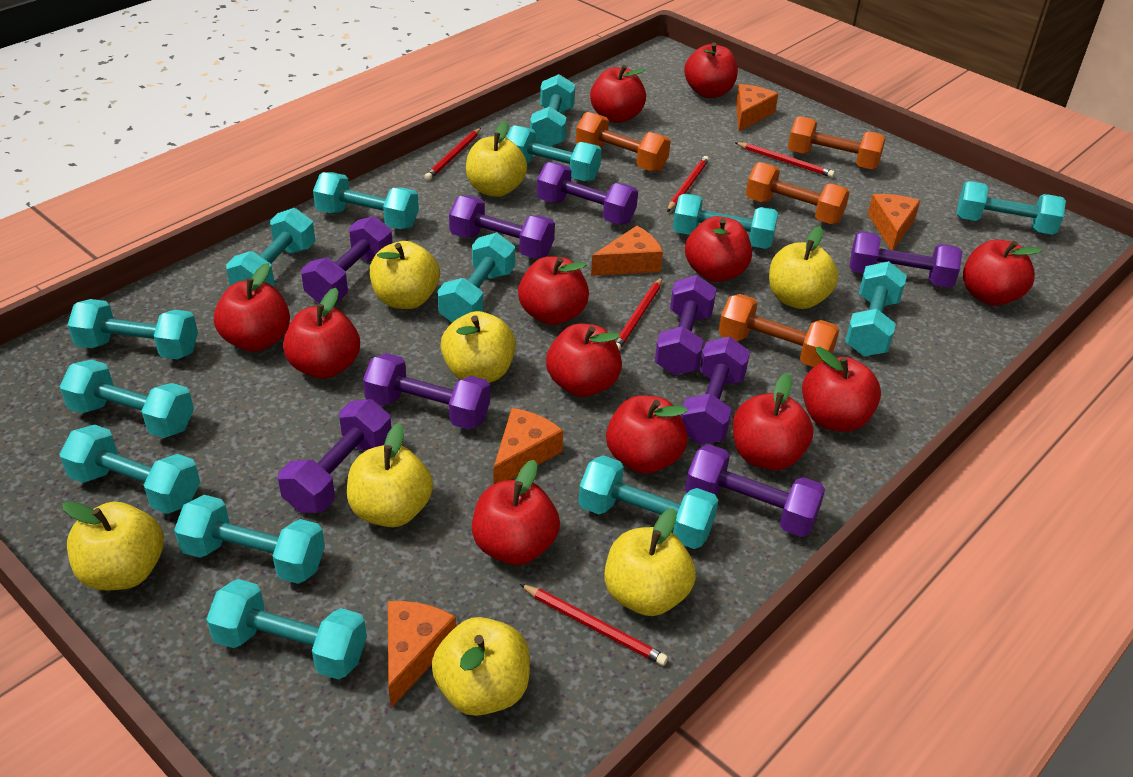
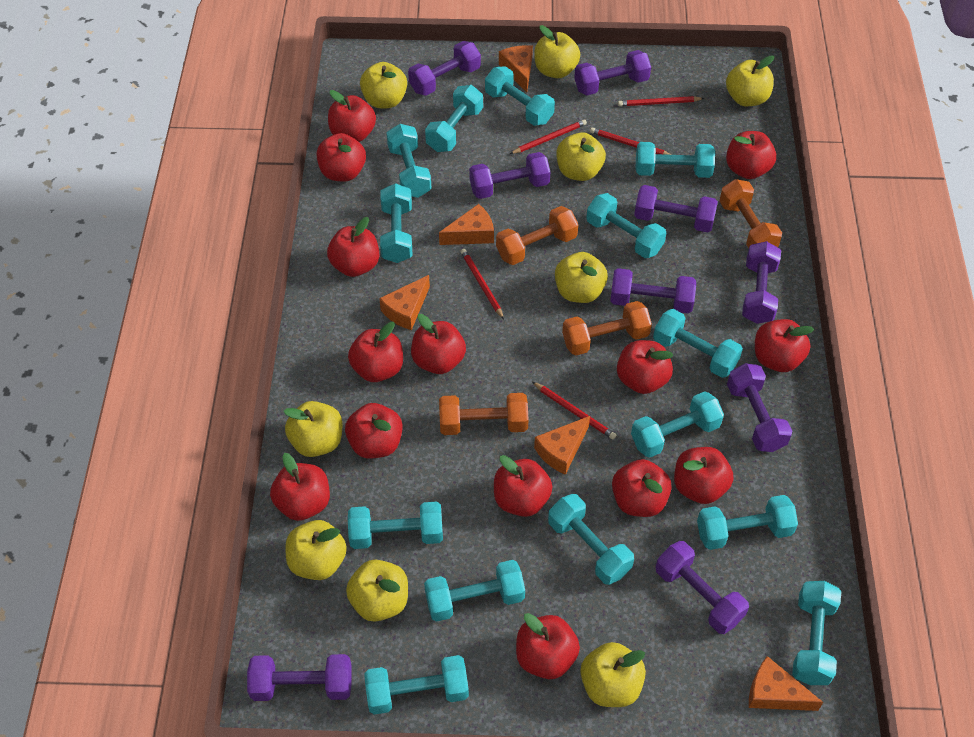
red apple: 12 -> 14
yellow apple: 8 -> 9

